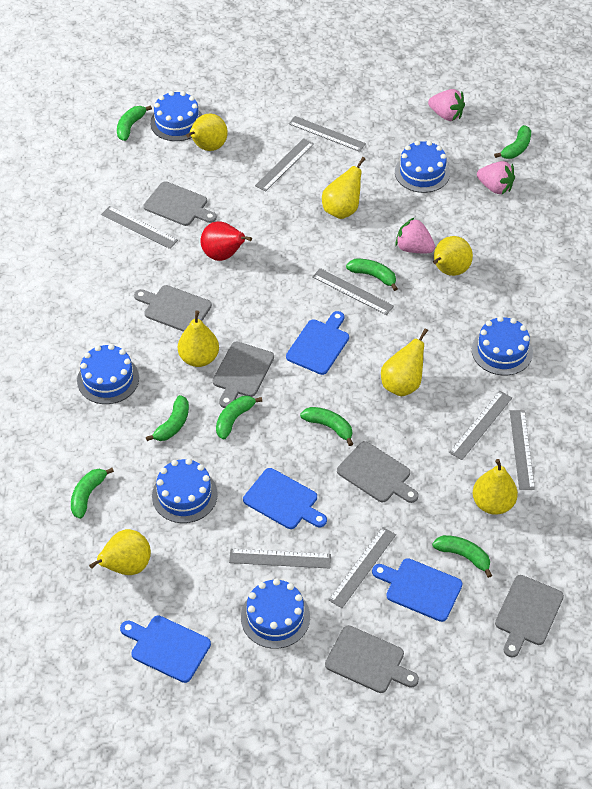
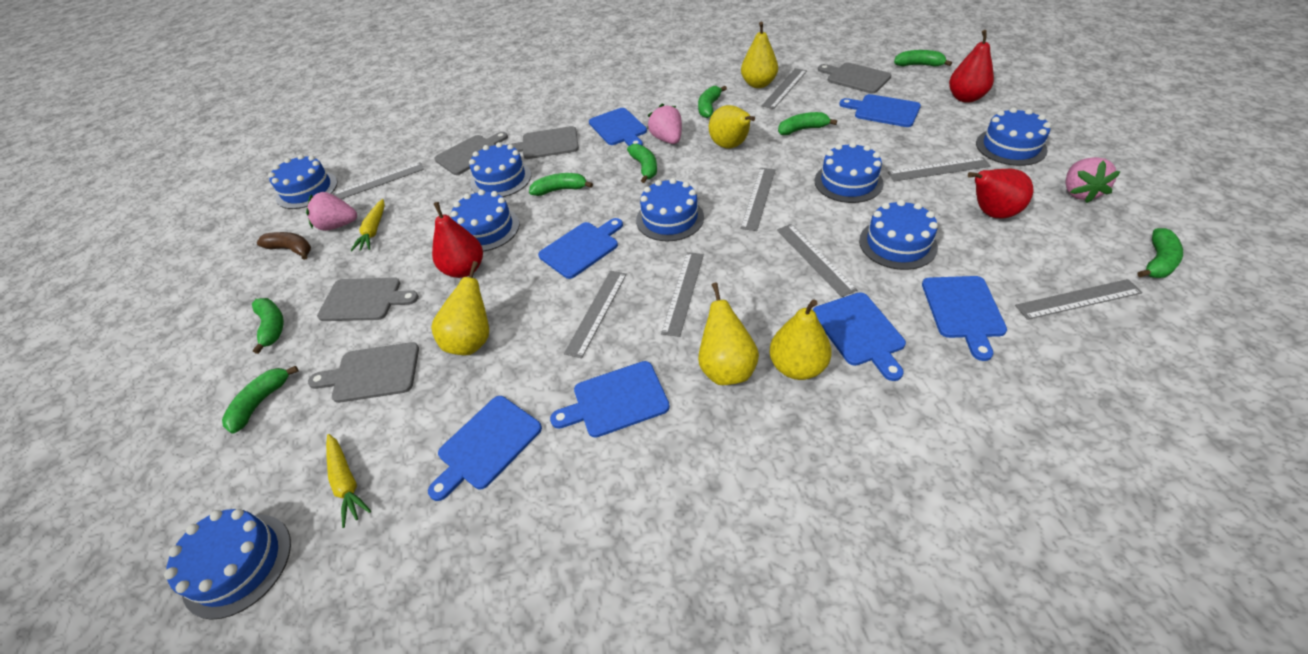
blue cake: 6 -> 8
blue cutting board: 4 -> 7
brown banana: 0 -> 1
grey cutting board: 6 -> 5
red pear: 1 -> 3
yellow carrot: 0 -> 2
yellow pear: 7 -> 5

